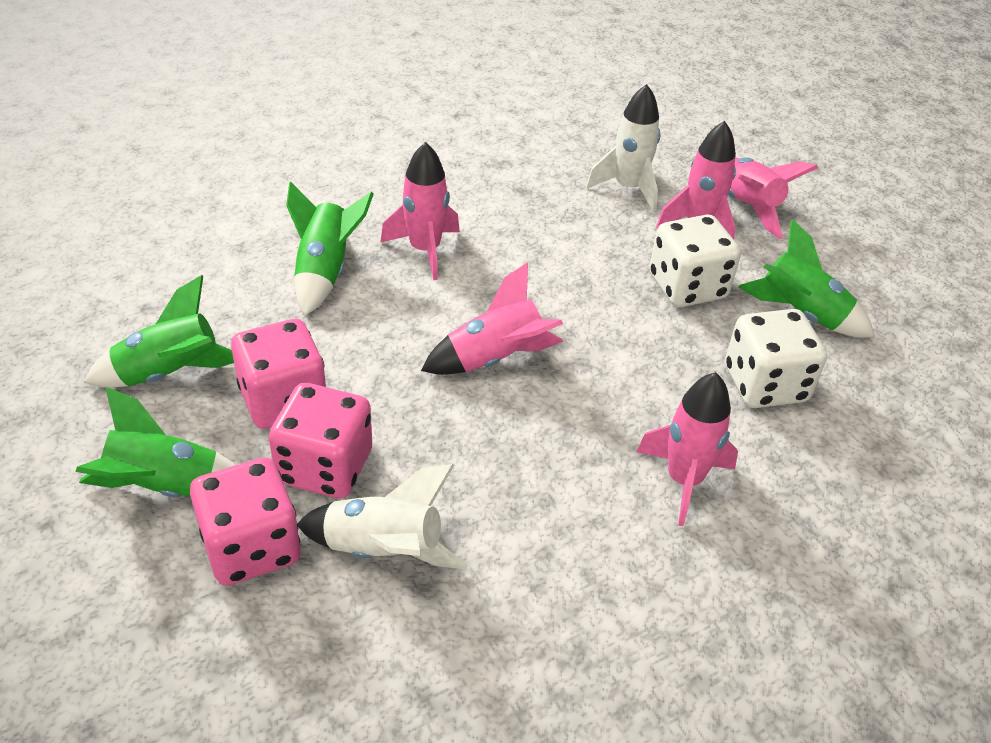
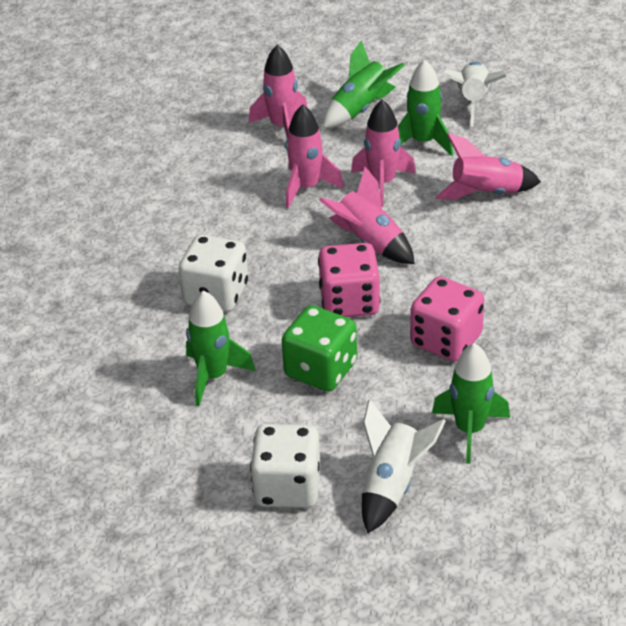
green dice: 0 -> 1
pink dice: 3 -> 2

